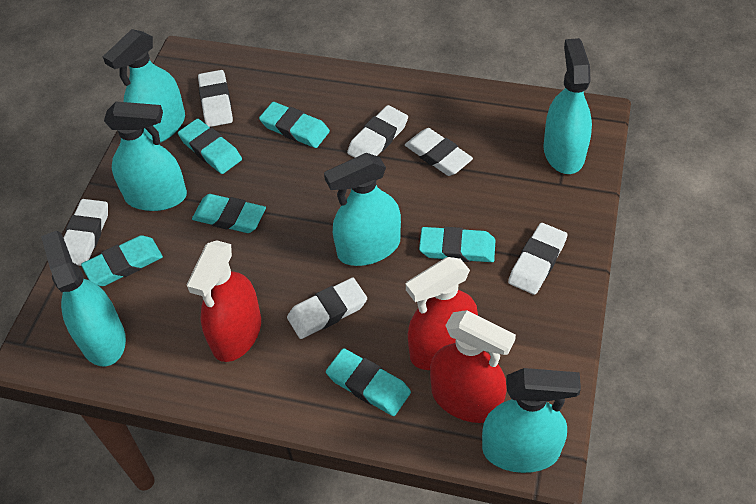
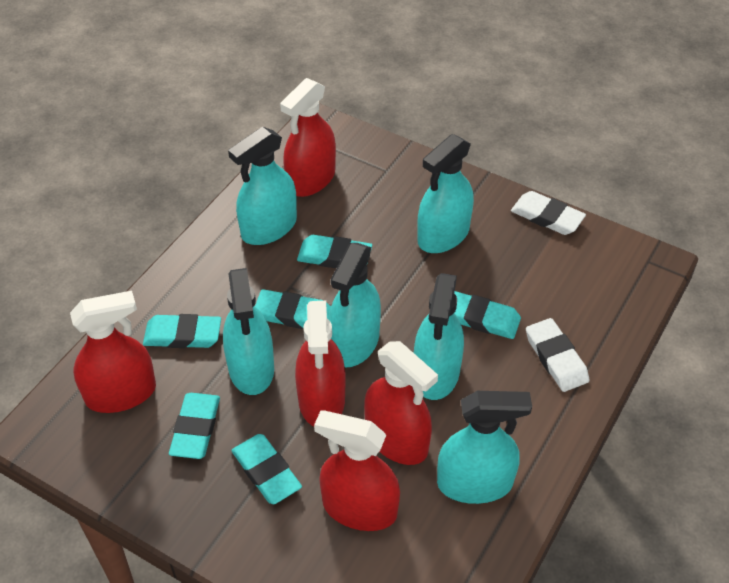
red spray bottle: 3 -> 5
white eraser: 6 -> 2

